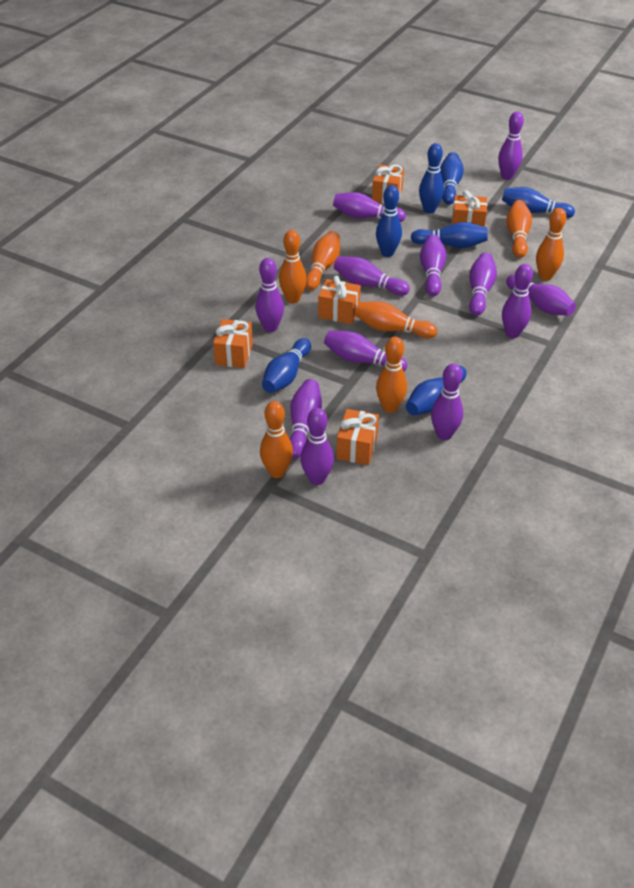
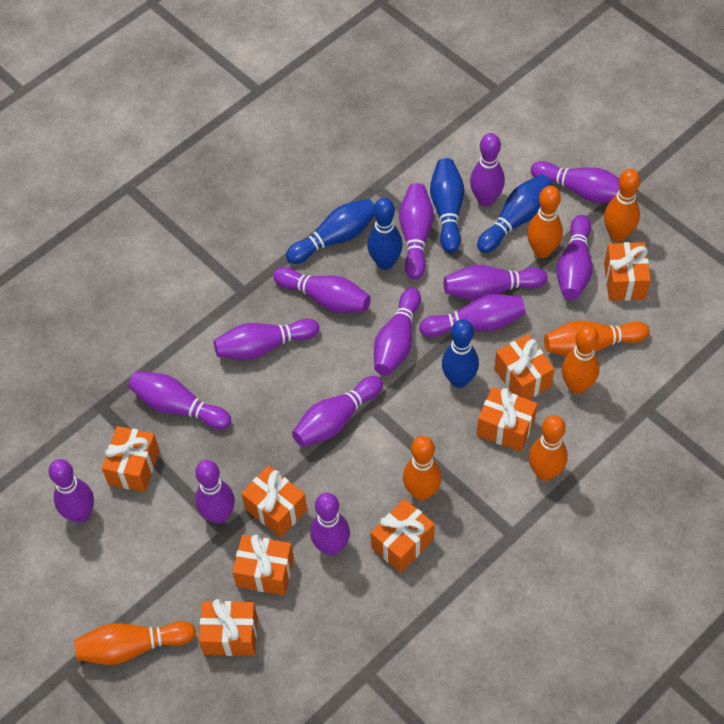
blue bowling pin: 7 -> 5
orange gift: 5 -> 8
purple bowling pin: 12 -> 14

